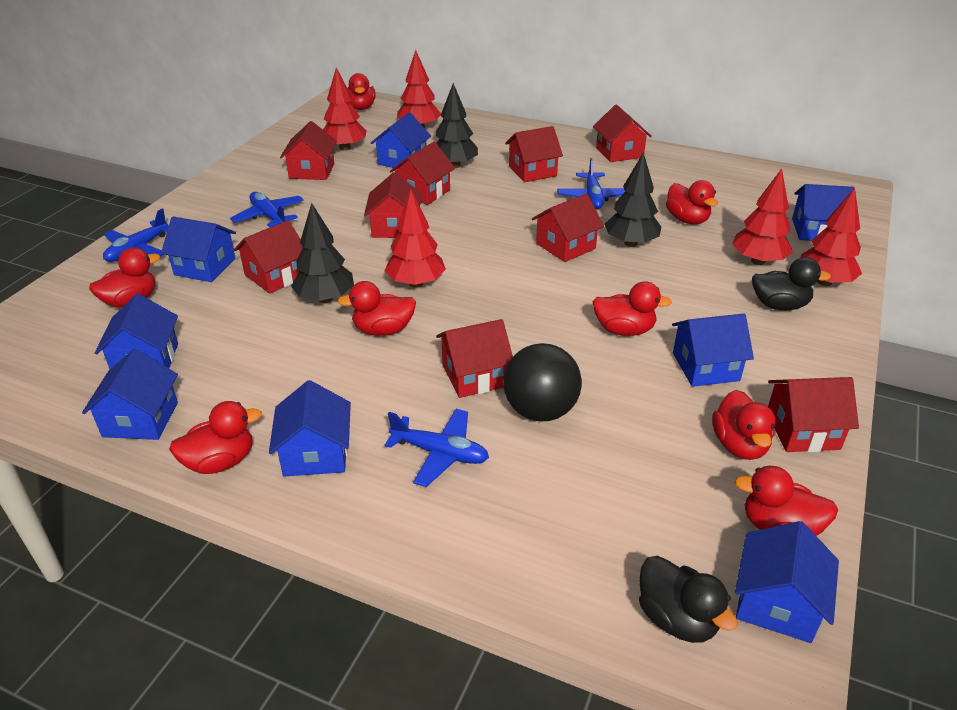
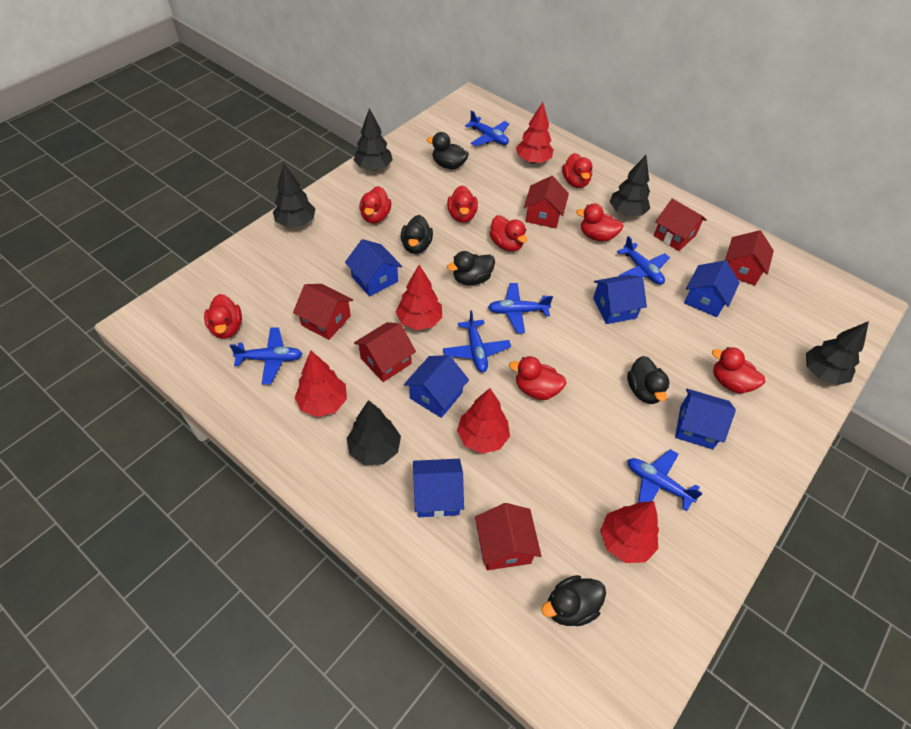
black ball: 1 -> 0
black duck: 2 -> 5
black tree: 3 -> 5
blue house: 8 -> 6
blue plane: 4 -> 6
red house: 9 -> 6

